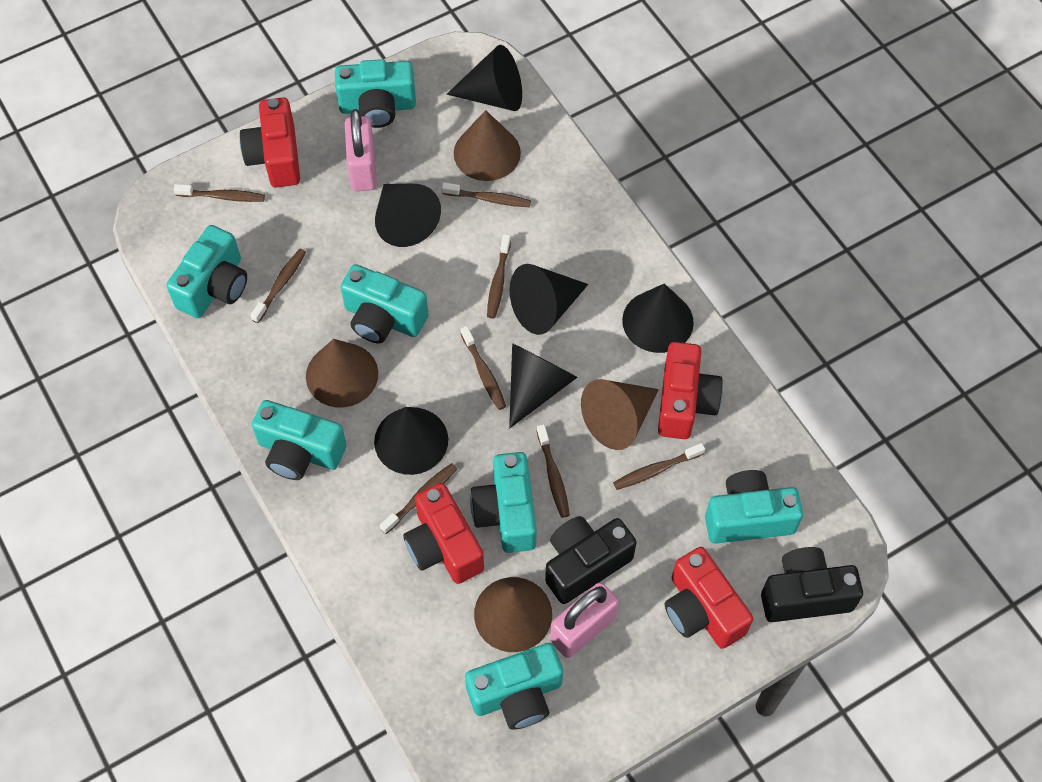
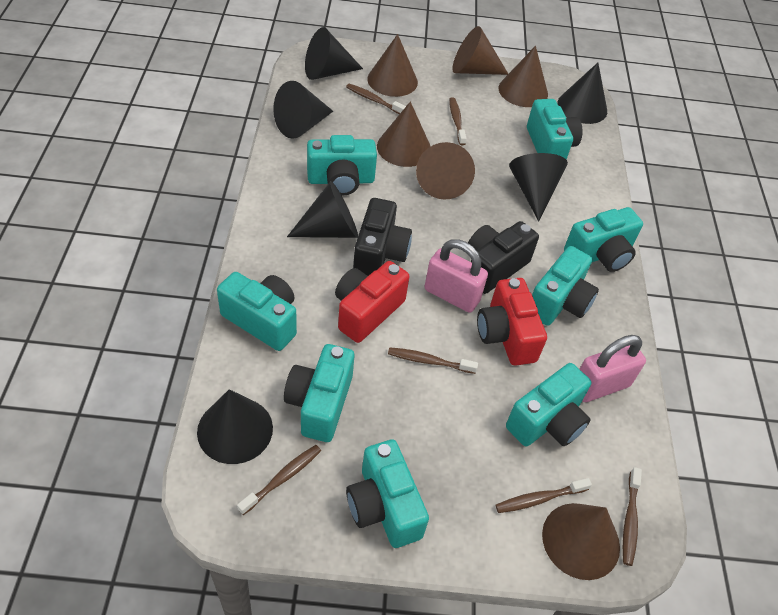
brown cone: 4 -> 6
brown toothbrush: 8 -> 6
red camera: 4 -> 2
turquoise camera: 7 -> 8

